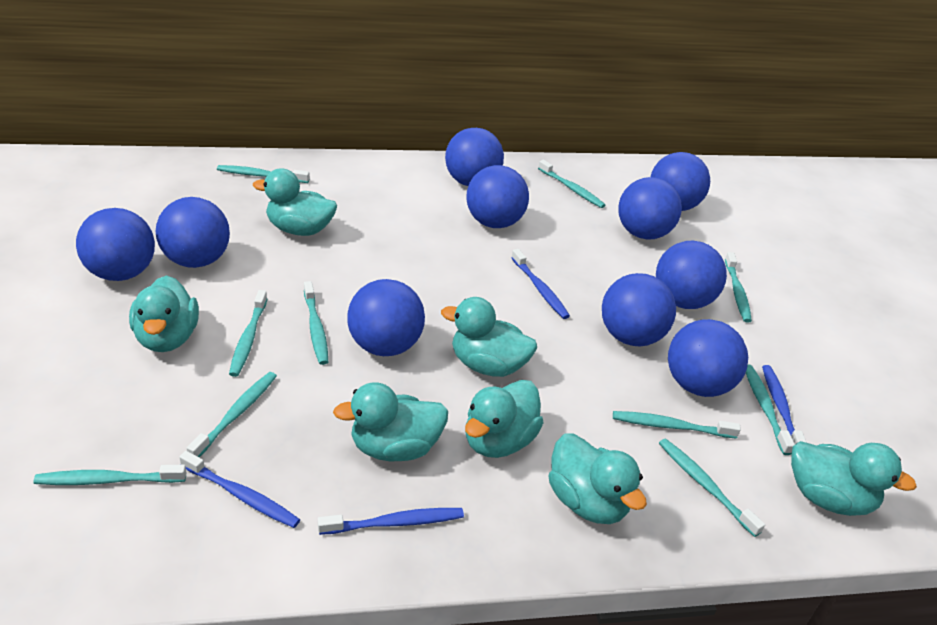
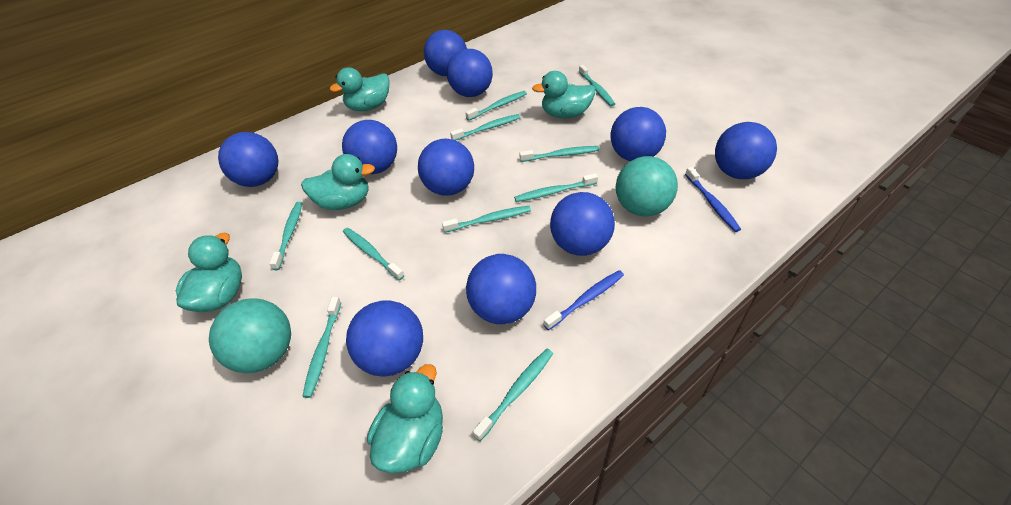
blue toothbrush: 4 -> 2
turquoise ball: 0 -> 2
turquoise duck: 7 -> 5

